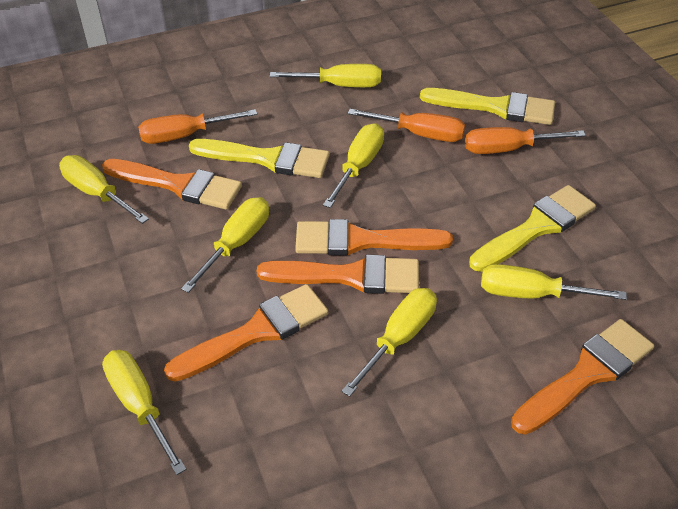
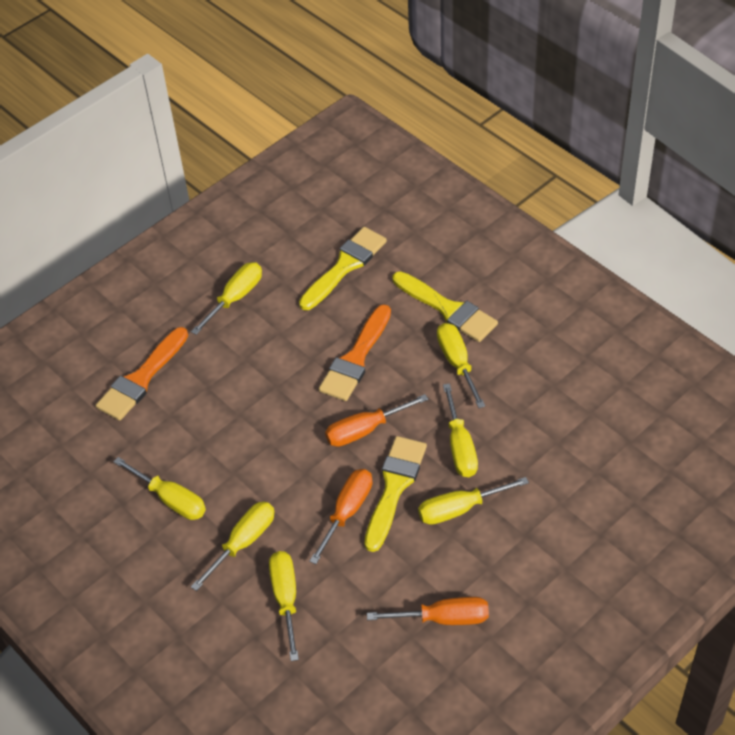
orange brush: 5 -> 2

